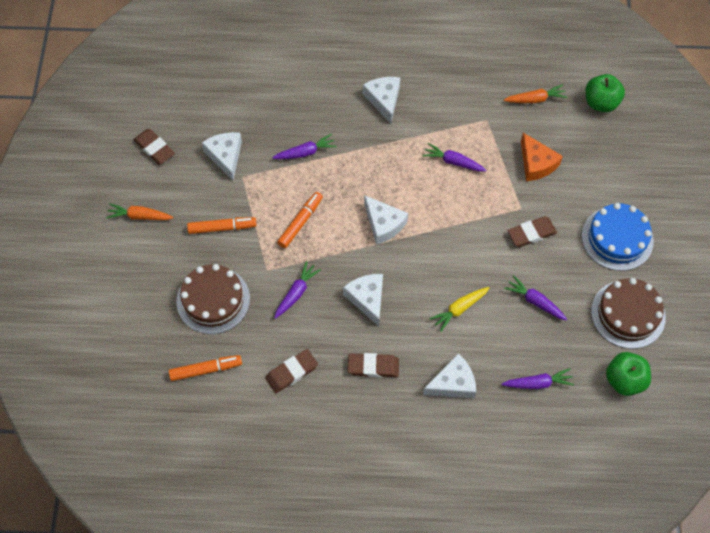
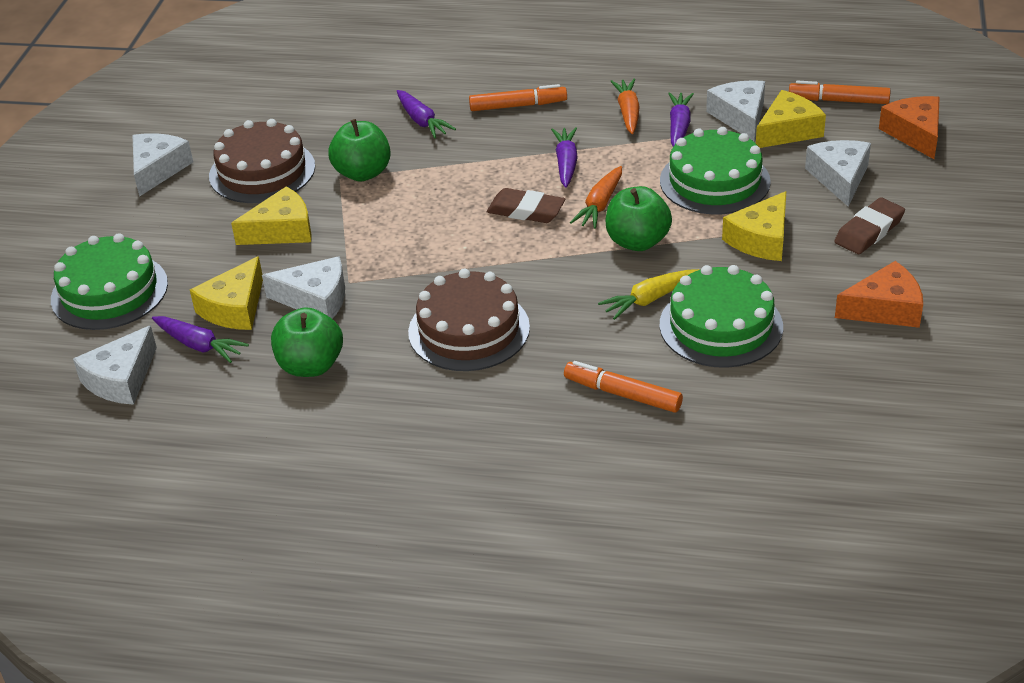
blue cake: 1 -> 0
brown eraser: 4 -> 2
green apple: 2 -> 3
green cake: 0 -> 3
orange cheese: 1 -> 2
purple carrot: 5 -> 4
yellow cheese: 0 -> 4

